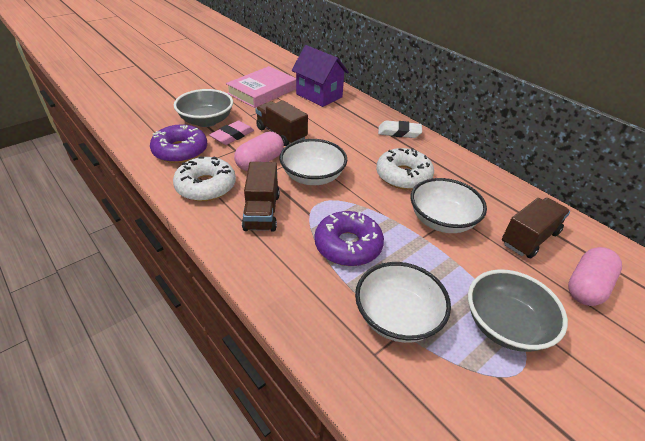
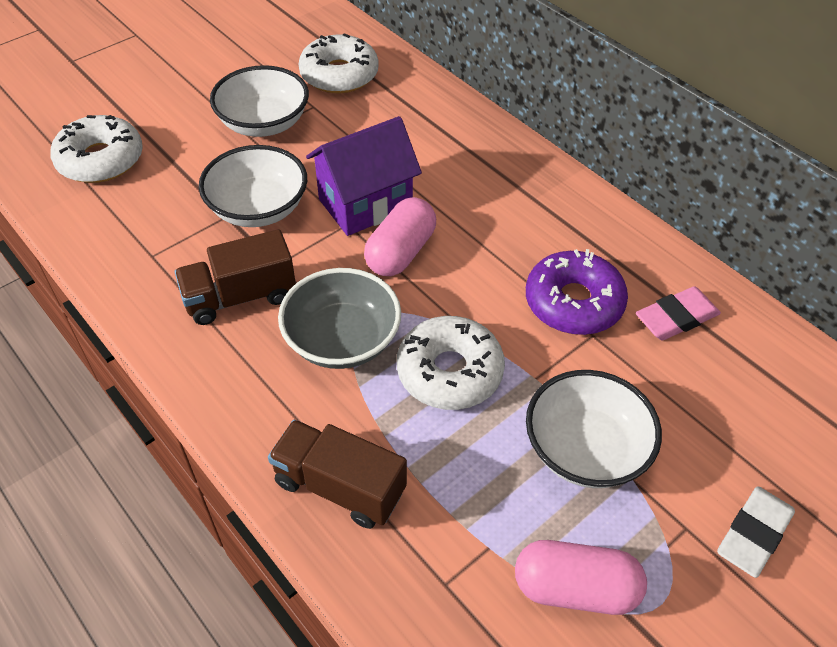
brown truck: 3 -> 2
grey bowl: 2 -> 1
pink book: 1 -> 0
purple donut: 2 -> 1
white donut: 2 -> 3

